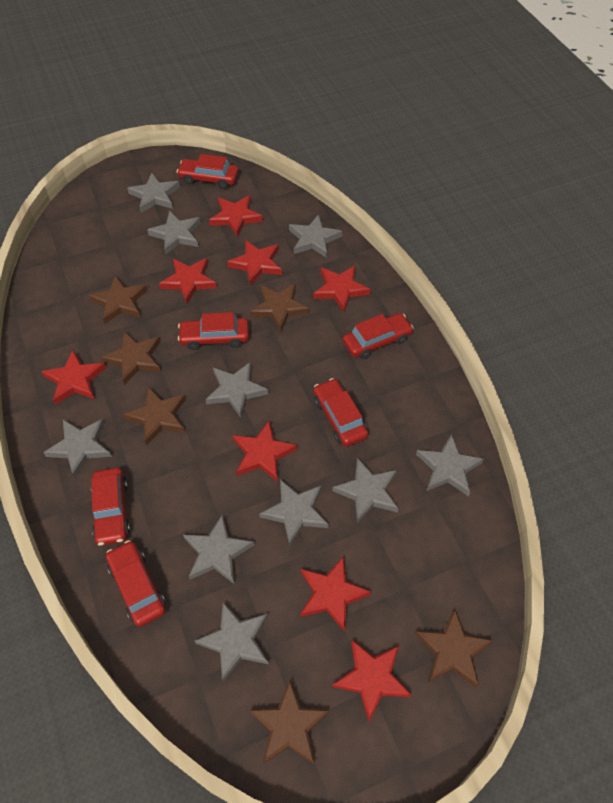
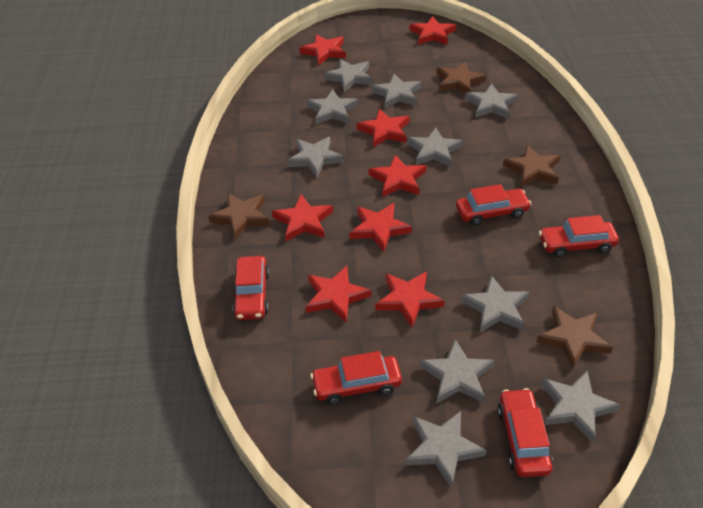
brown star: 6 -> 4
red car: 6 -> 5

